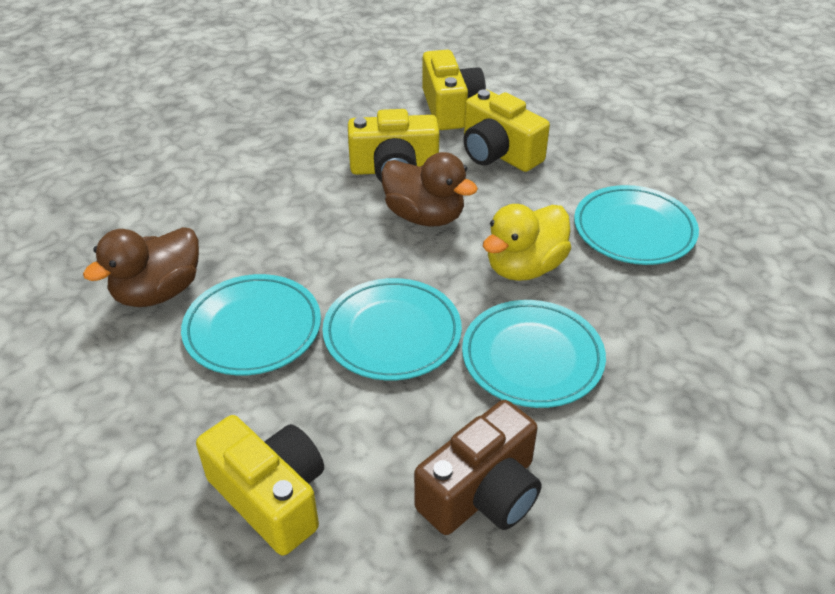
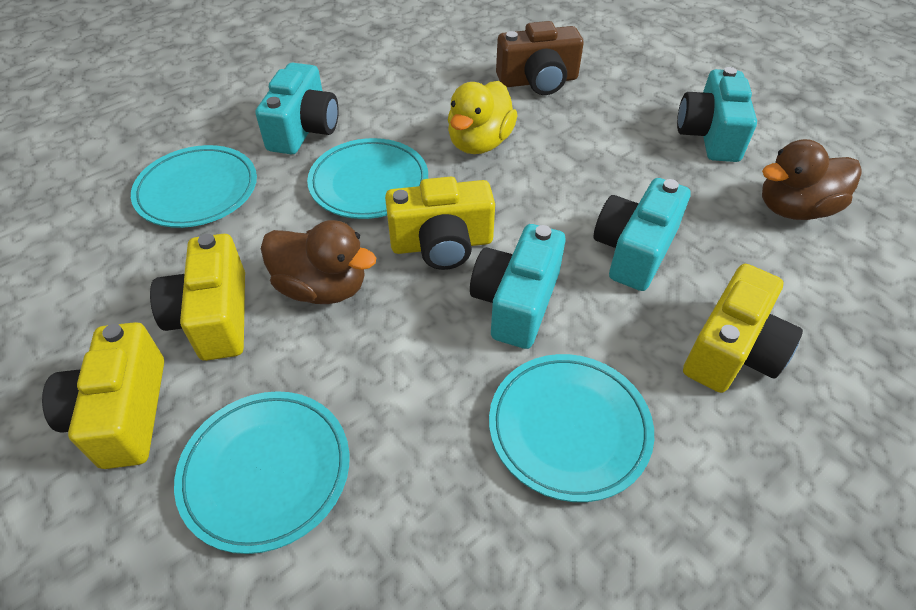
turquoise camera: 0 -> 4

